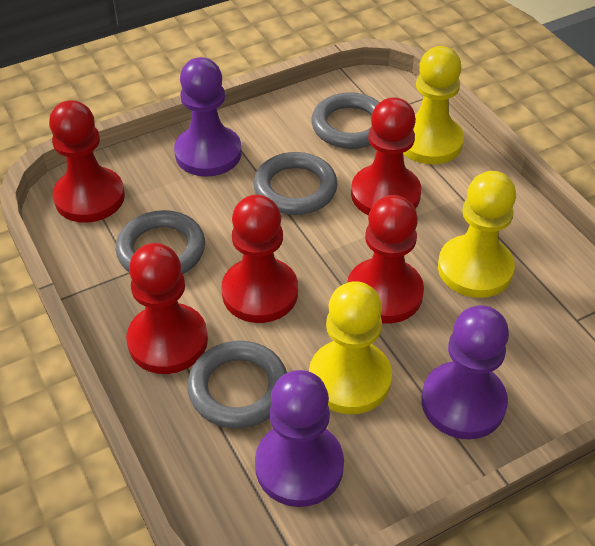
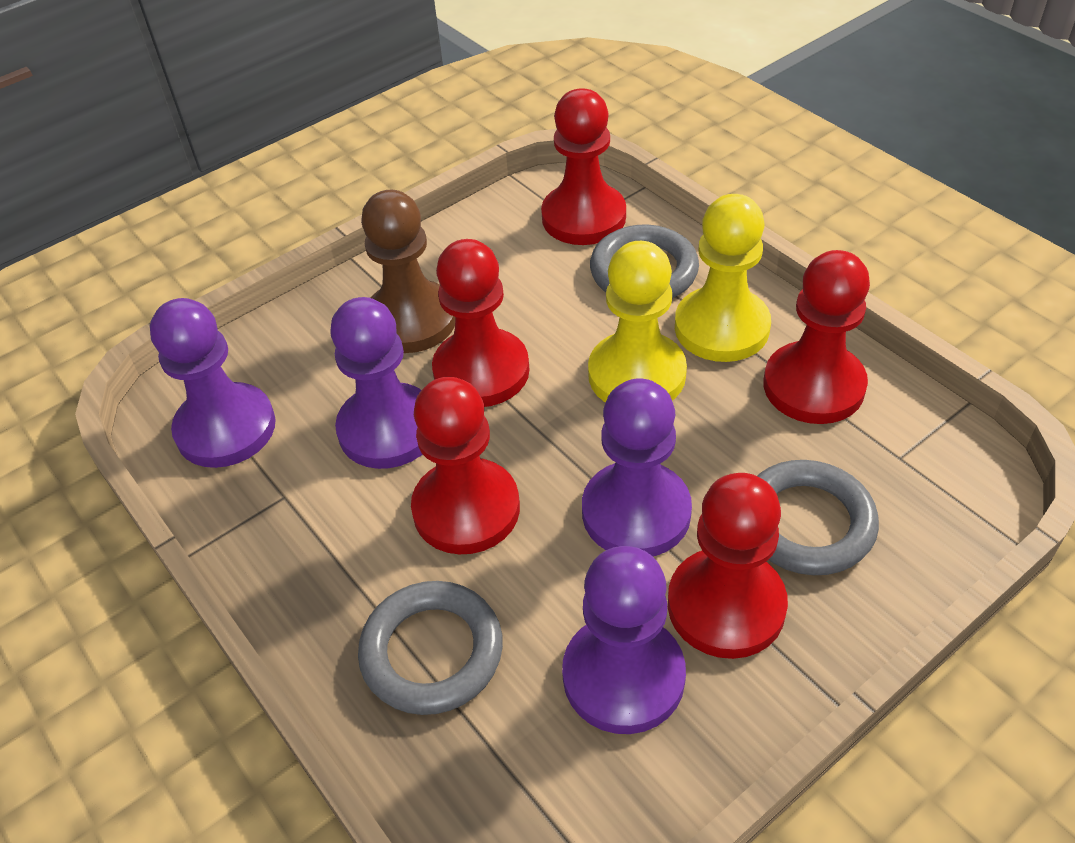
brown pawn: 0 -> 1
grey ring: 4 -> 3
purple pawn: 3 -> 4
yellow pawn: 3 -> 2

